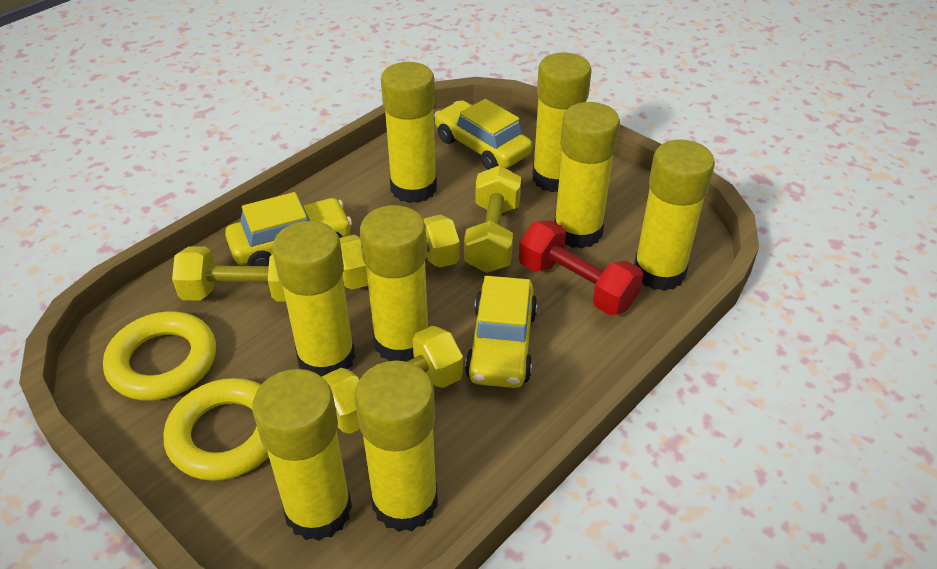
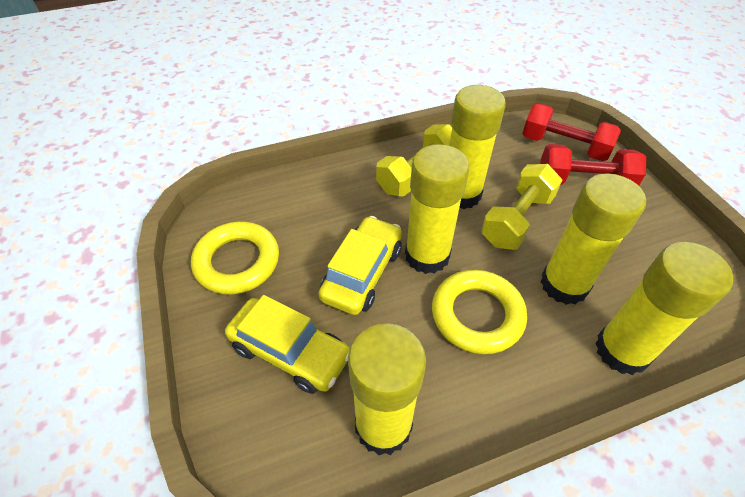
red dumbbell: 1 -> 2
yellow car: 3 -> 2
yellow dumbbell: 4 -> 2
yellow glue stick: 8 -> 5

